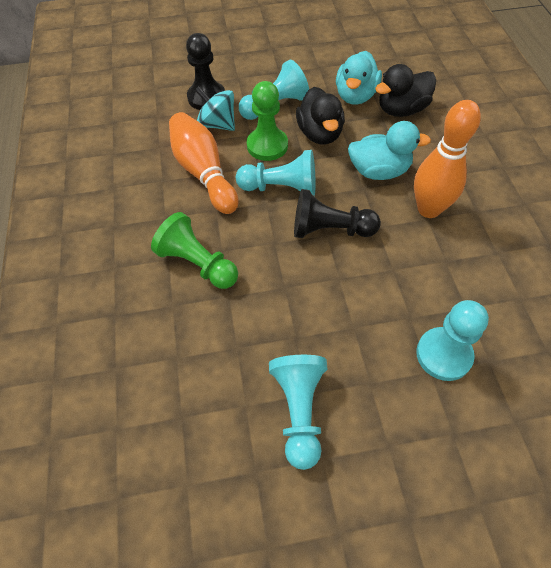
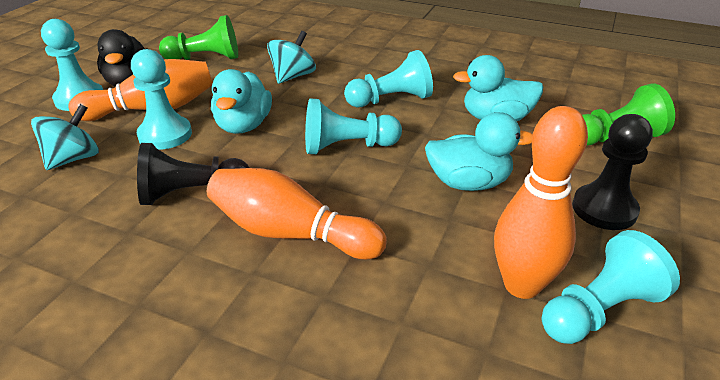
black duck: 2 -> 1
orange bowling pin: 2 -> 3
turquoise duck: 2 -> 3
turquoise pawn: 4 -> 5
turquoise spinning top: 1 -> 2

